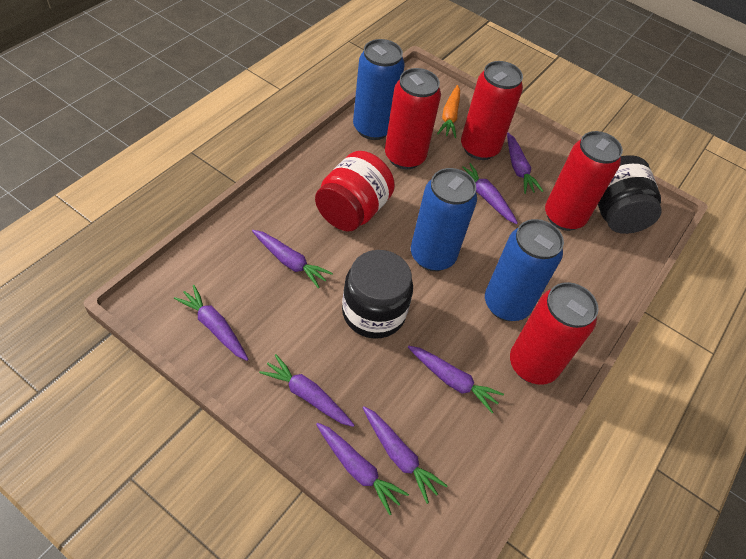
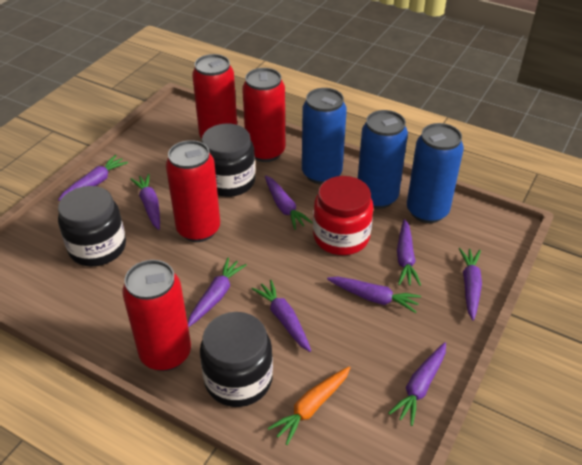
black jar: 2 -> 3
purple carrot: 8 -> 9

